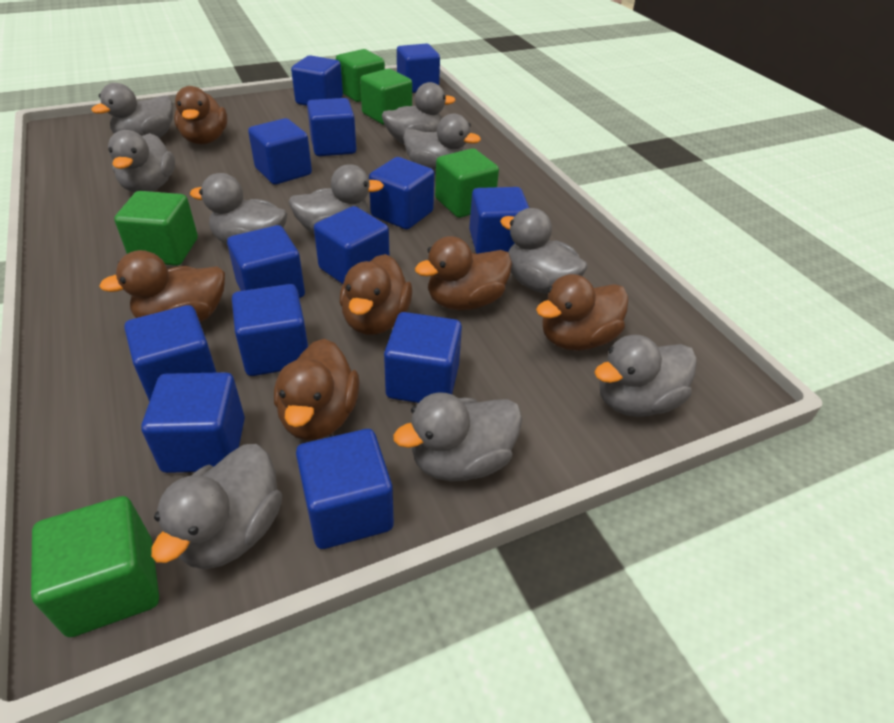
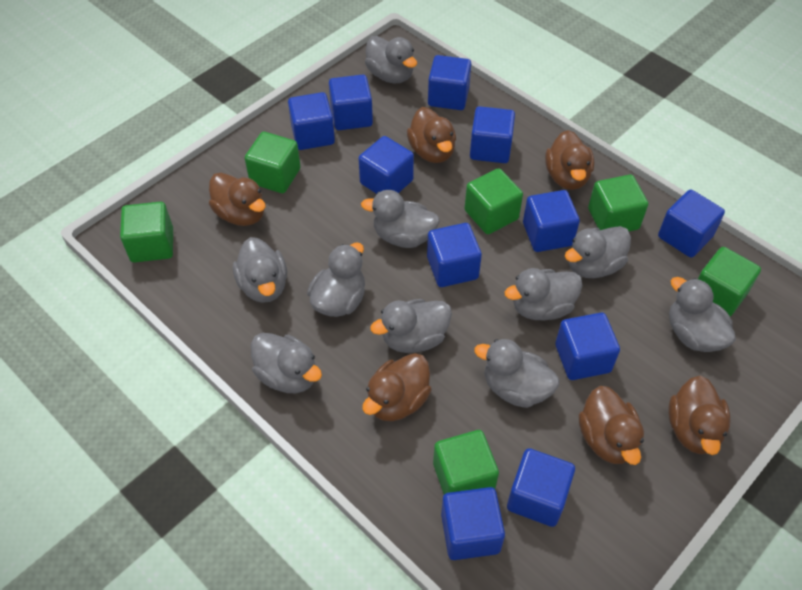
blue cube: 13 -> 11
green cube: 5 -> 6

